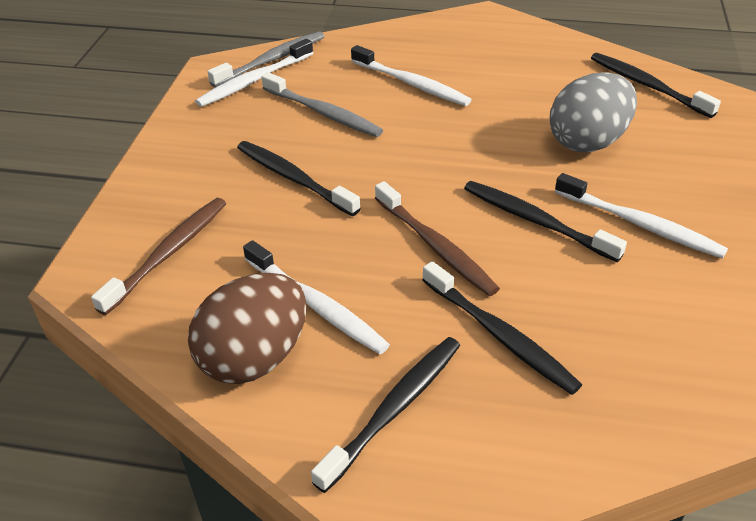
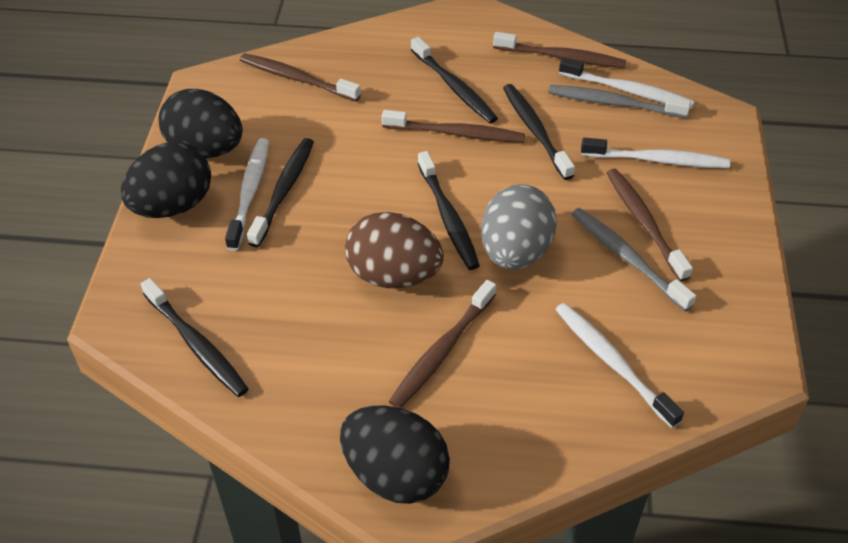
black egg: 0 -> 3
brown toothbrush: 2 -> 5

